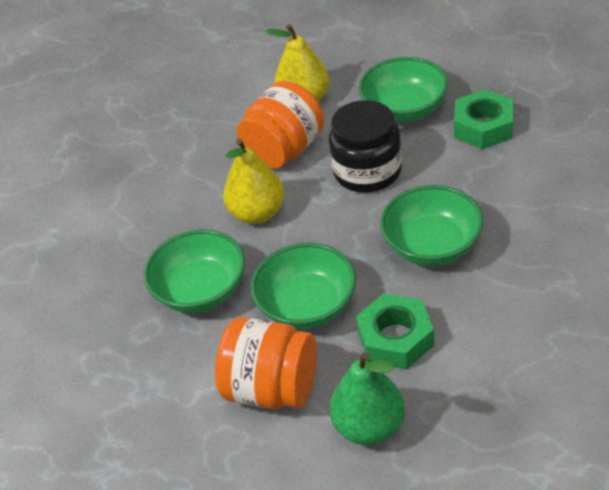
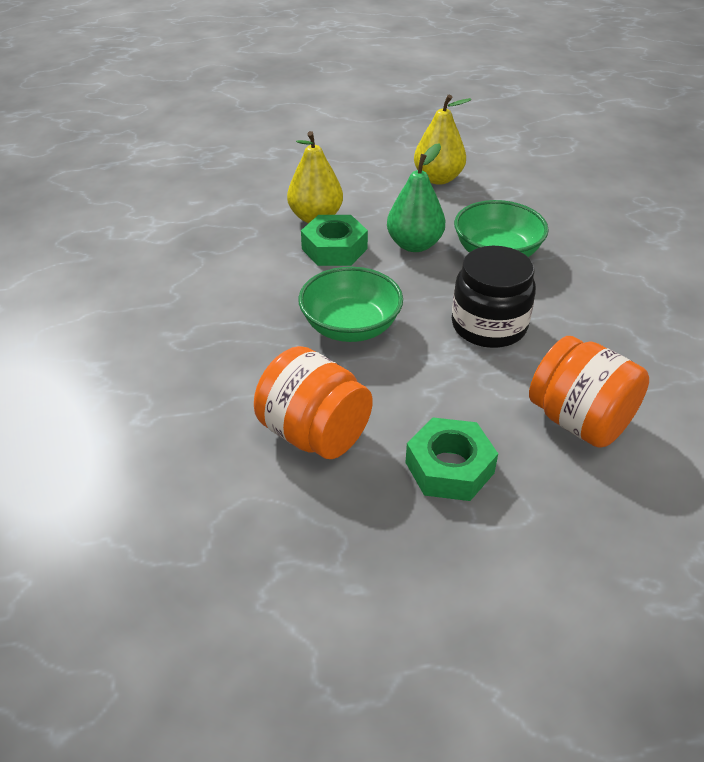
green bowl: 4 -> 2

